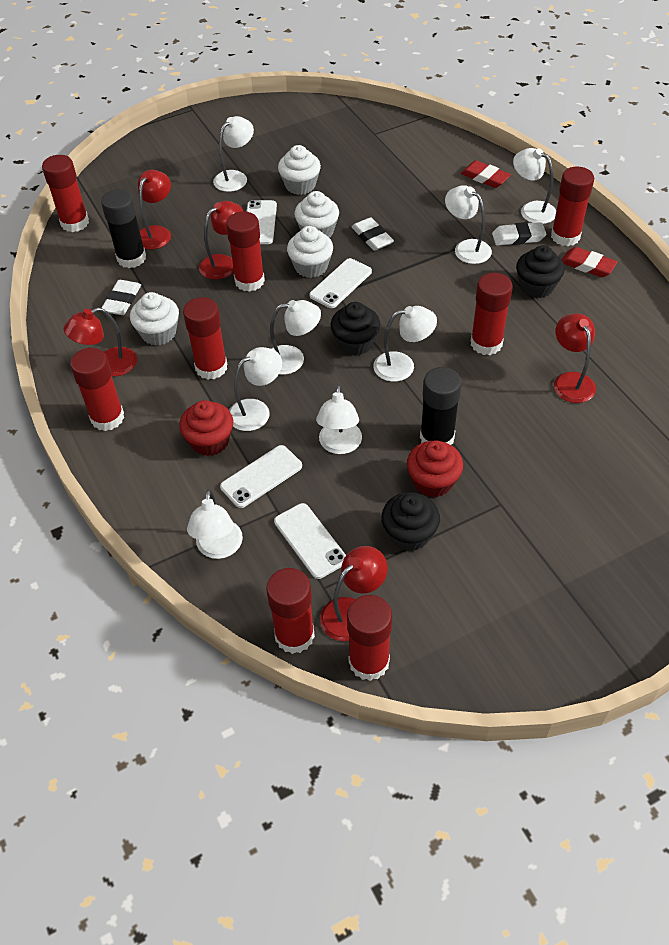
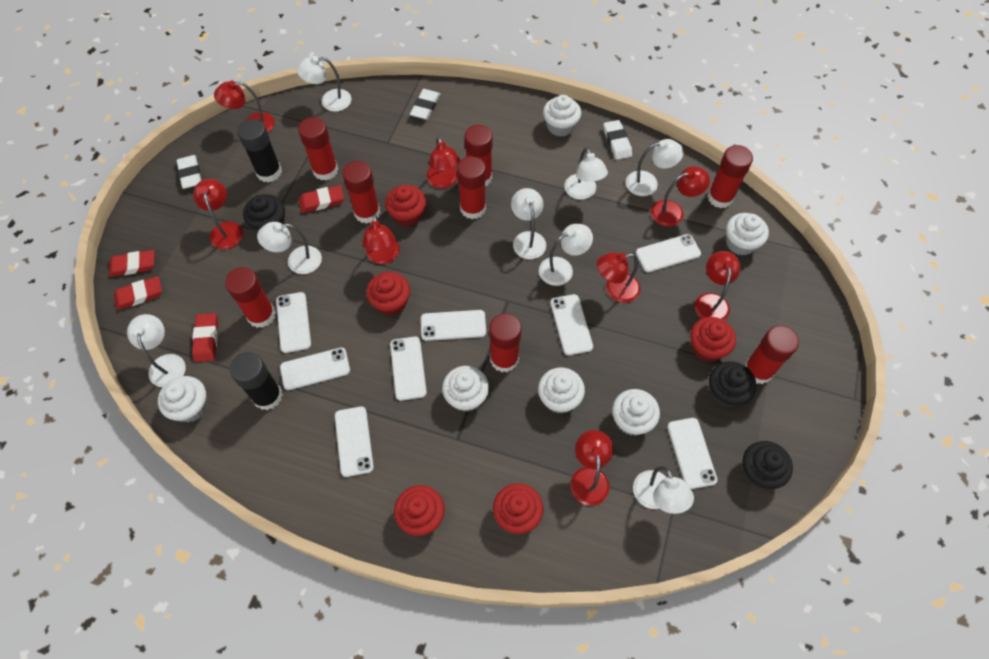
red cupcake: 2 -> 5
red eraser: 2 -> 4
red lamp: 5 -> 8
white cupcake: 4 -> 6
white phone: 4 -> 8

